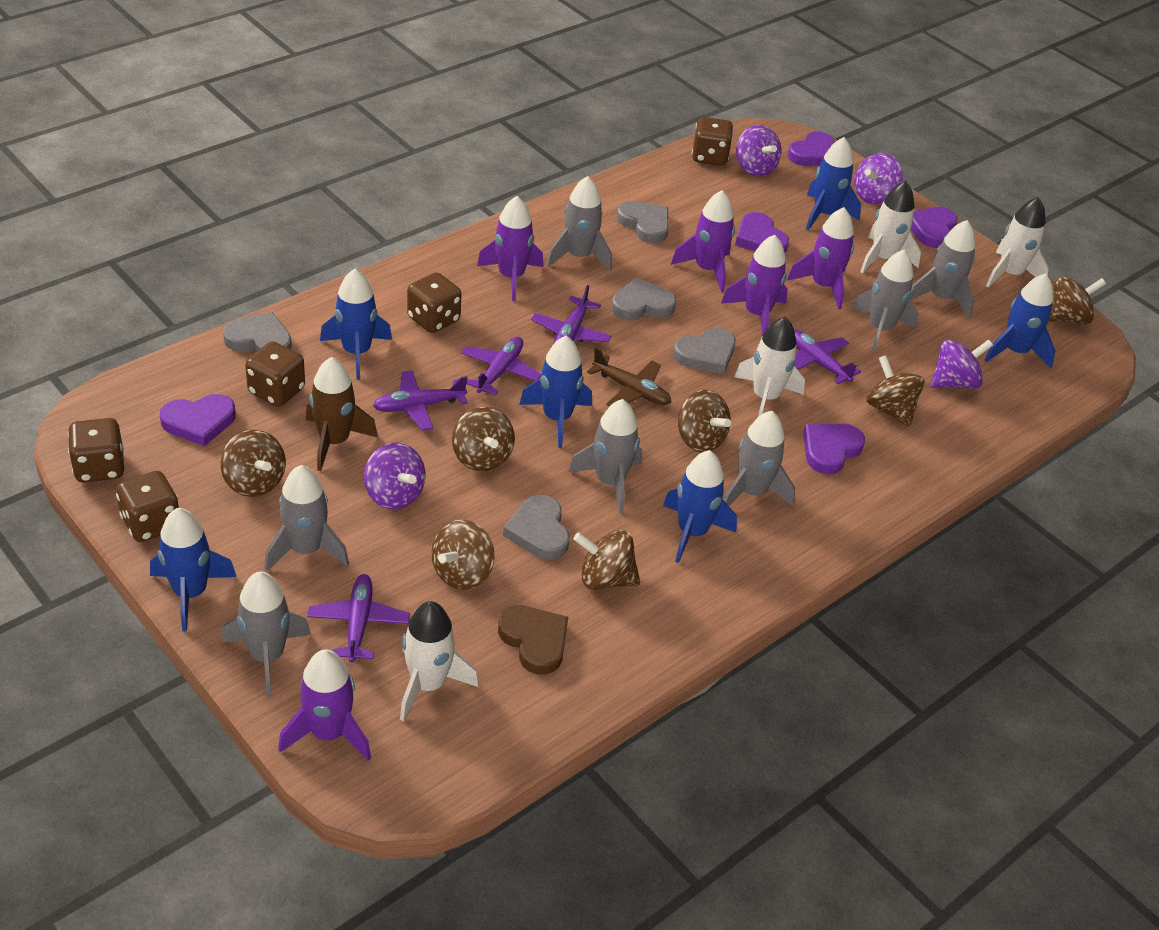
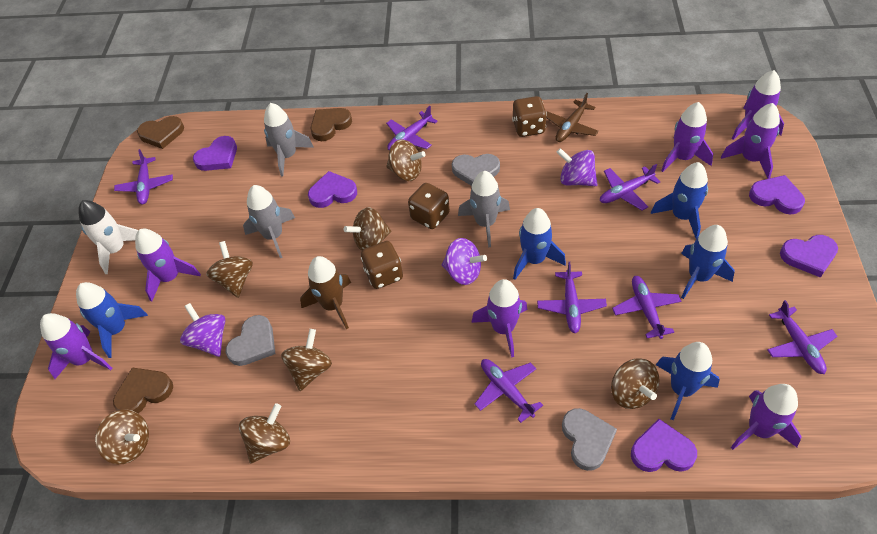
blue rocket: 6 -> 5
brown dice: 5 -> 3
brown heart: 1 -> 3
grey heart: 5 -> 3
grey rocket: 7 -> 3
purple plane: 5 -> 7
purple rocket: 5 -> 7
purple spinning top: 4 -> 3
white rocket: 4 -> 1

